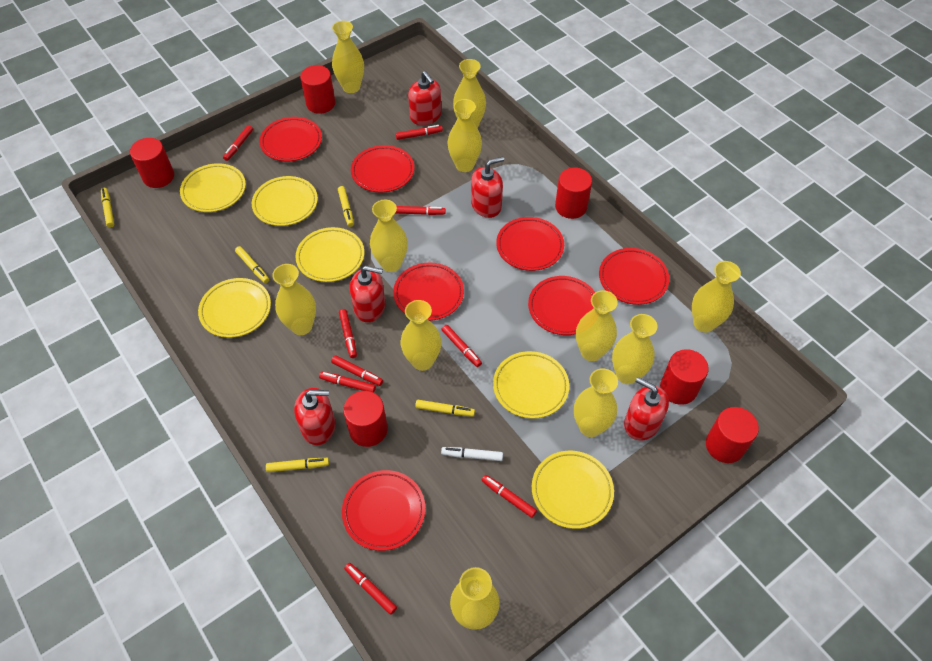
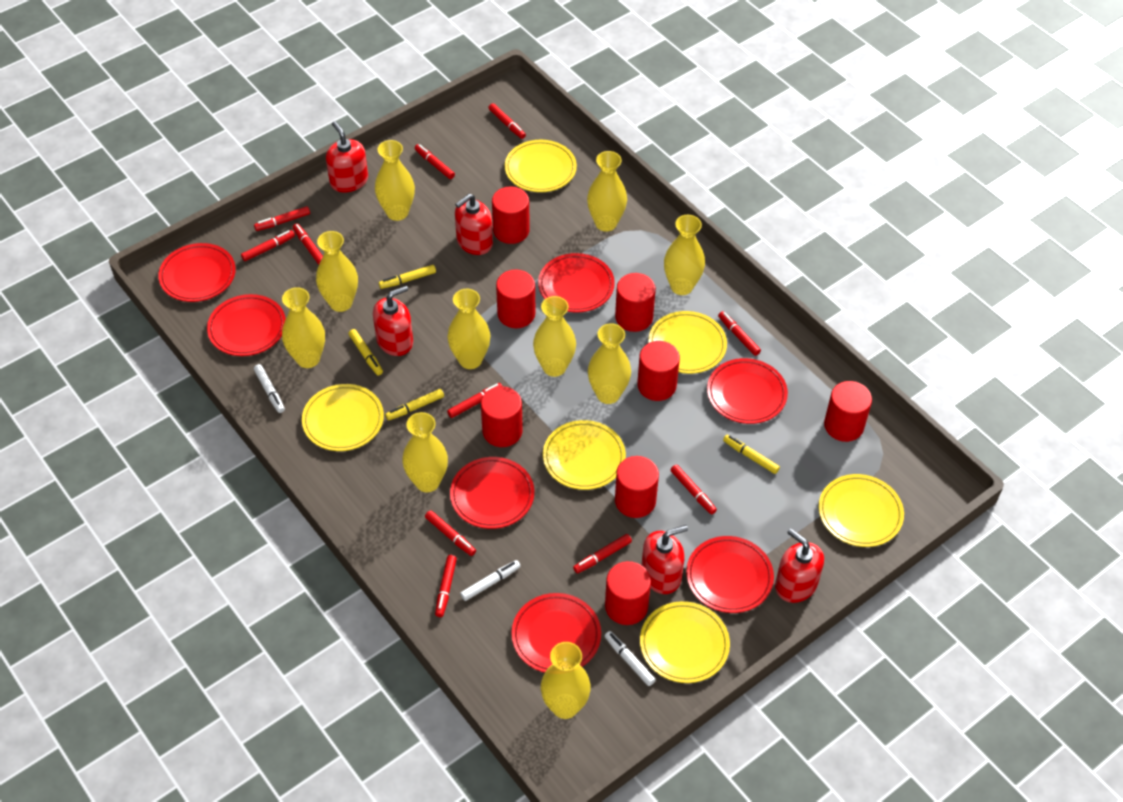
red cylinder: 6 -> 8
red marker: 9 -> 11
white marker: 1 -> 3
yellow marker: 5 -> 4
yellow vase: 11 -> 10

